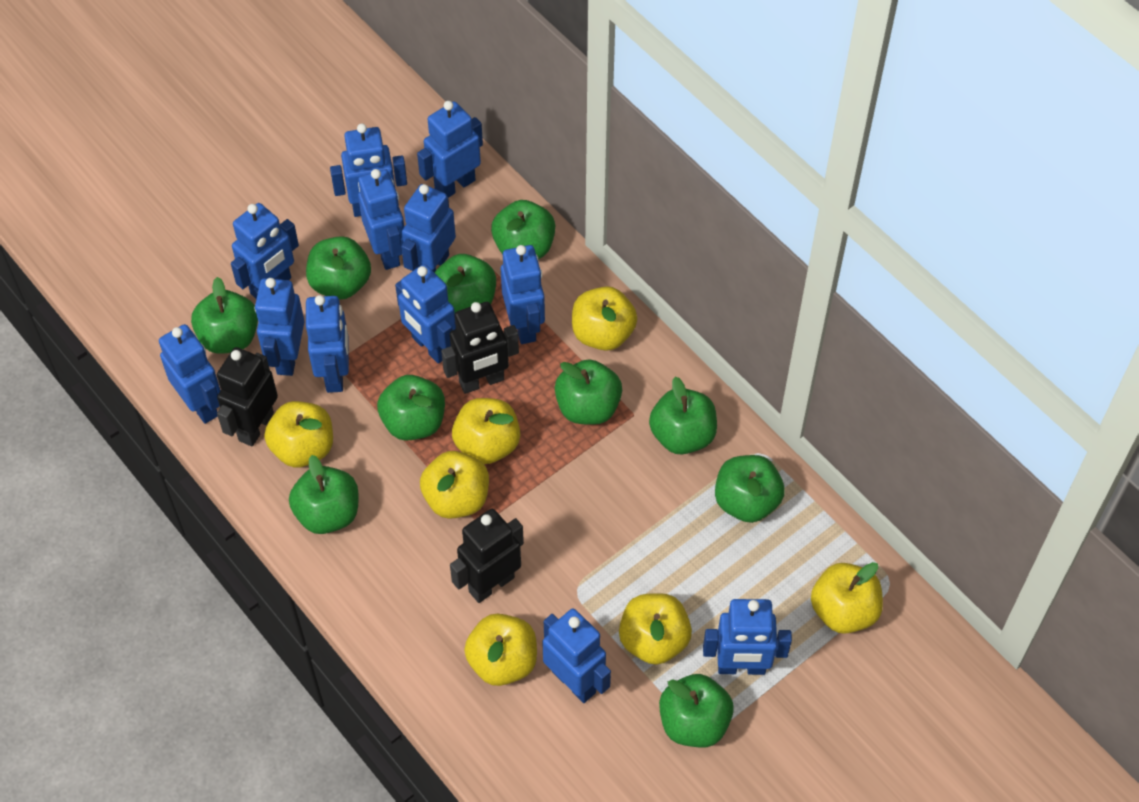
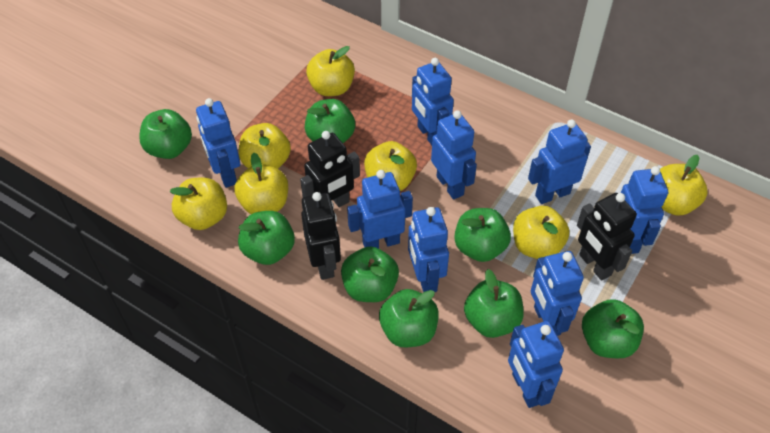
blue robot: 12 -> 9
green apple: 10 -> 8

